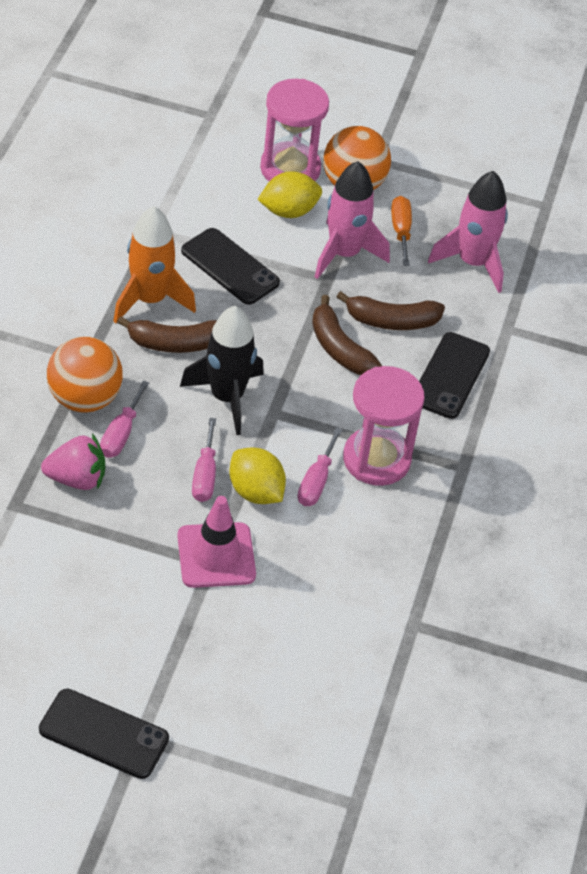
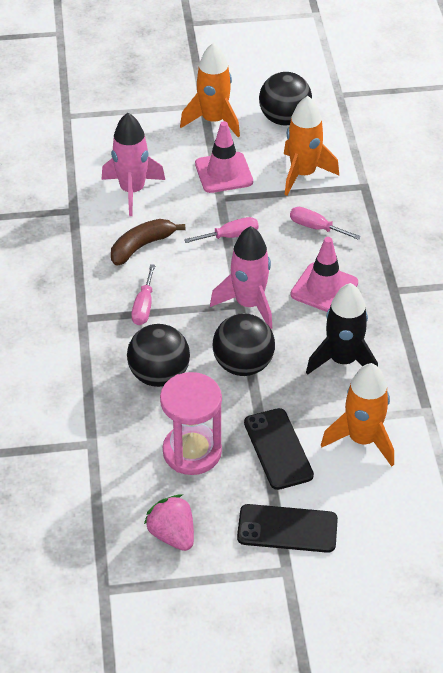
black ball: 0 -> 3
black phone: 3 -> 2
brown banana: 3 -> 1
orange ball: 2 -> 0
orange rocket: 1 -> 3
orange screwdriver: 1 -> 0
pink hourglass: 2 -> 1
pink traffic cone: 1 -> 2
yellow lemon: 2 -> 0

